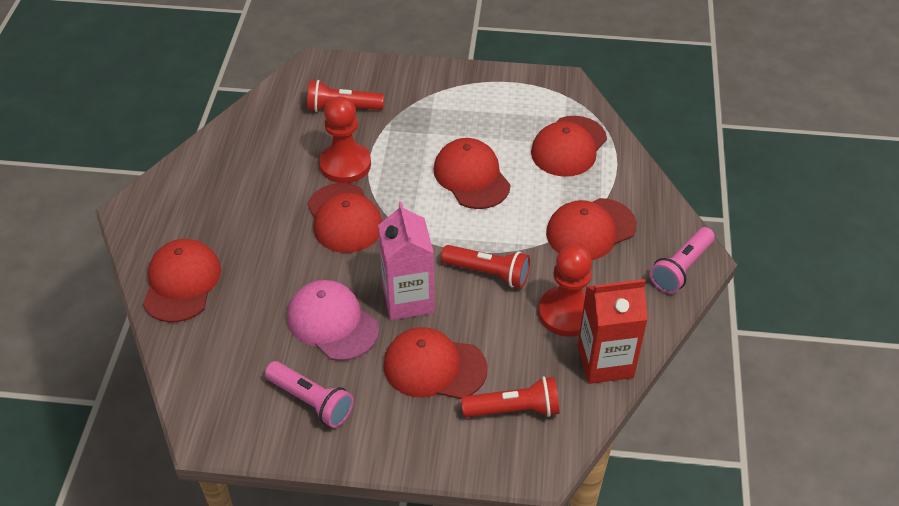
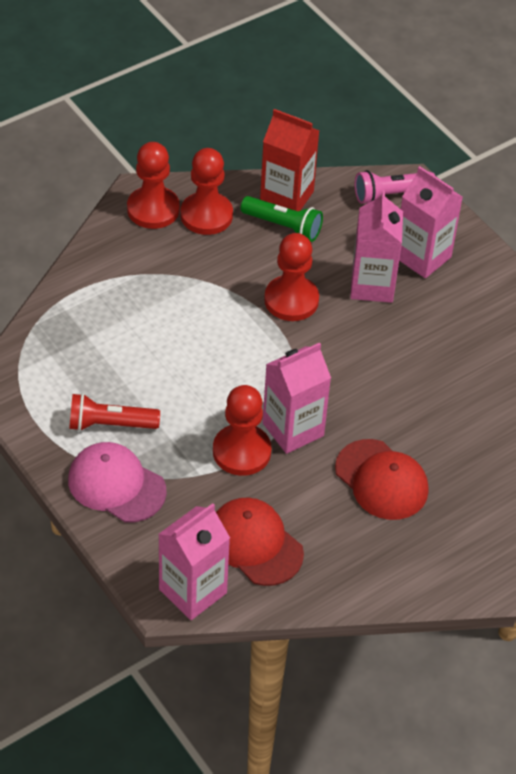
green flashlight: 0 -> 1
pink carton: 1 -> 4
pink flashlight: 2 -> 1
red cap: 6 -> 2
red flashlight: 3 -> 1
red pawn: 2 -> 4

